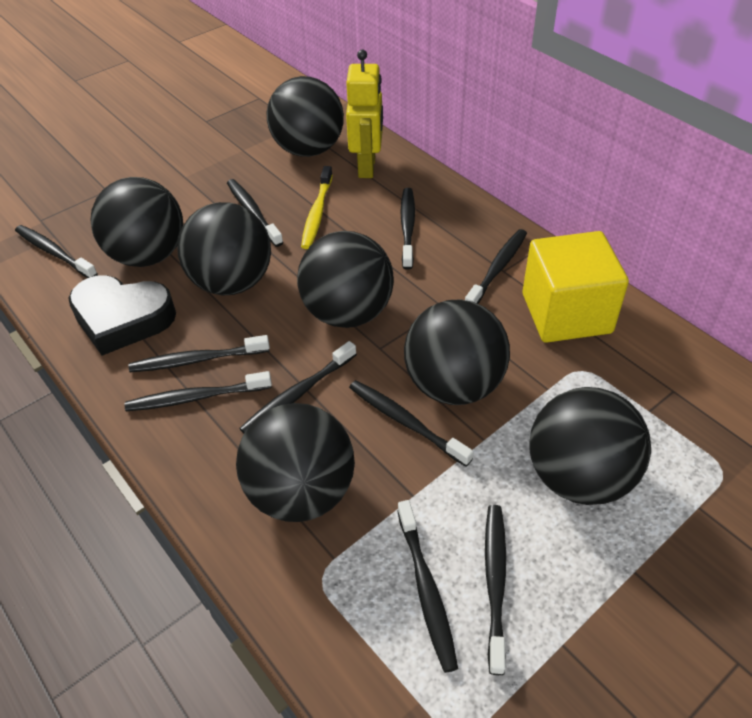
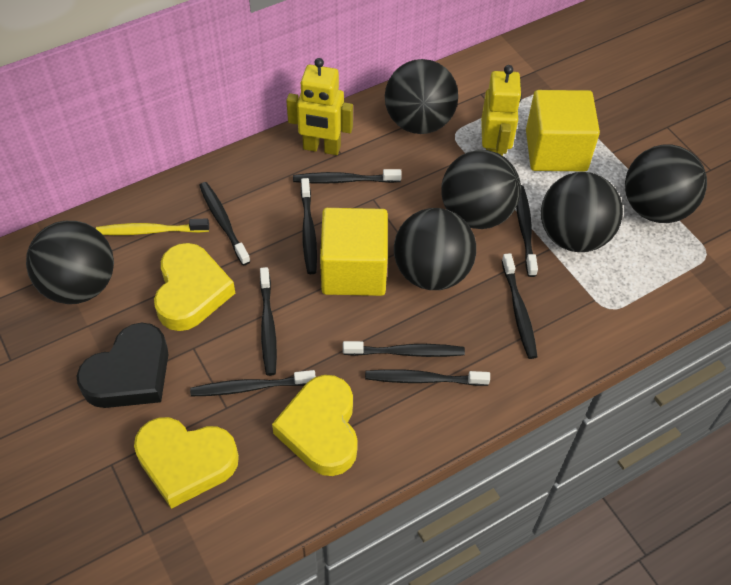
black ball: 7 -> 6
black toothbrush: 10 -> 9
yellow cube: 1 -> 2
yellow heart: 0 -> 3
yellow robot: 1 -> 2

